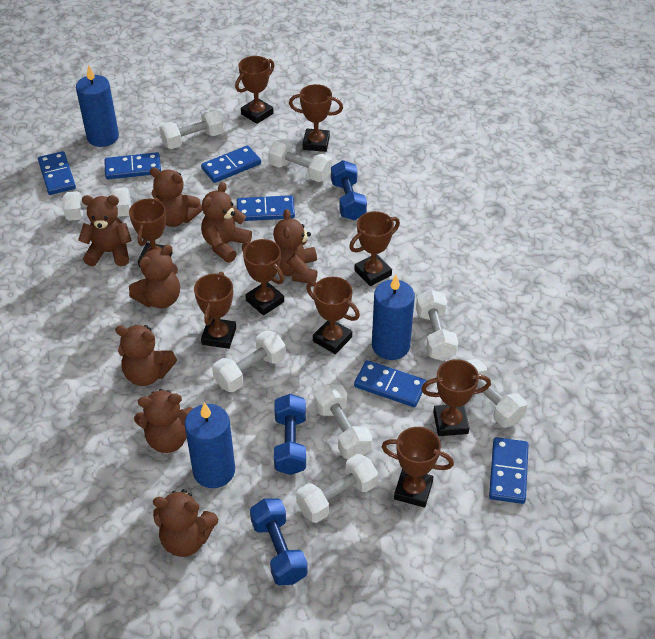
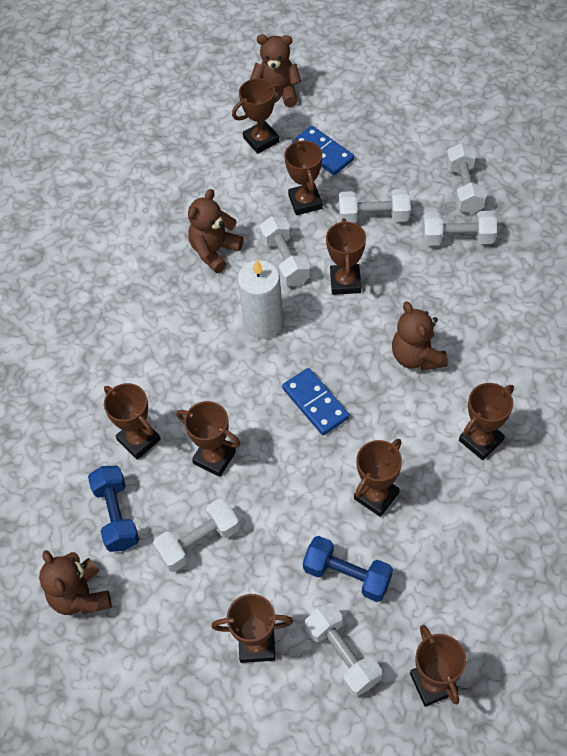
blue candle: 3 -> 0
blue domino: 6 -> 2
blue dumbbell: 3 -> 2
brown teddy bear: 8 -> 4
white candle: 0 -> 1
white dumbbell: 8 -> 6

